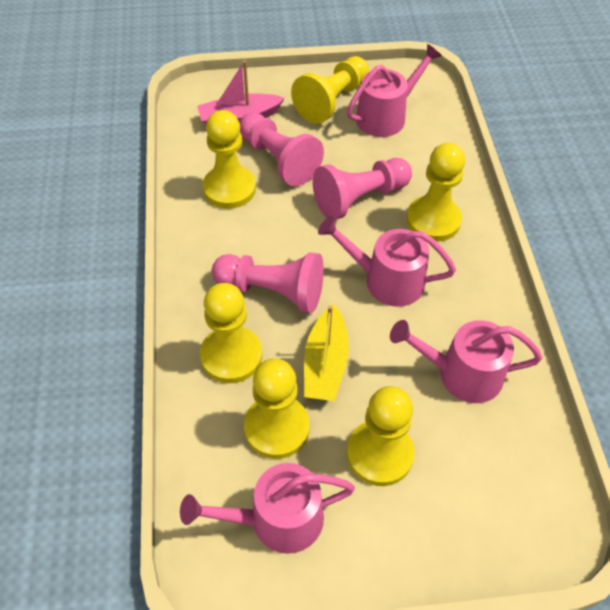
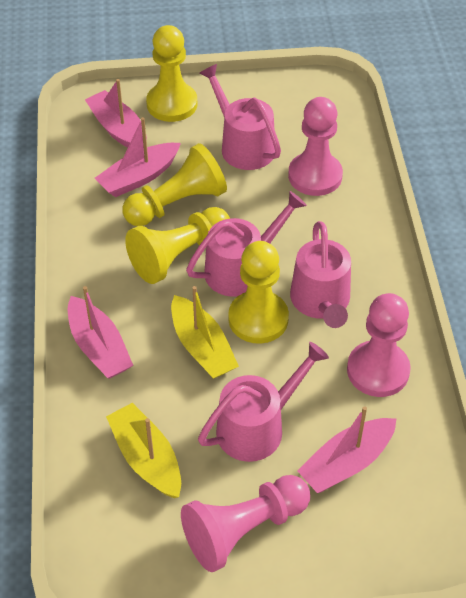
pink boat: 1 -> 4
yellow boat: 1 -> 2
yellow pawn: 6 -> 4

